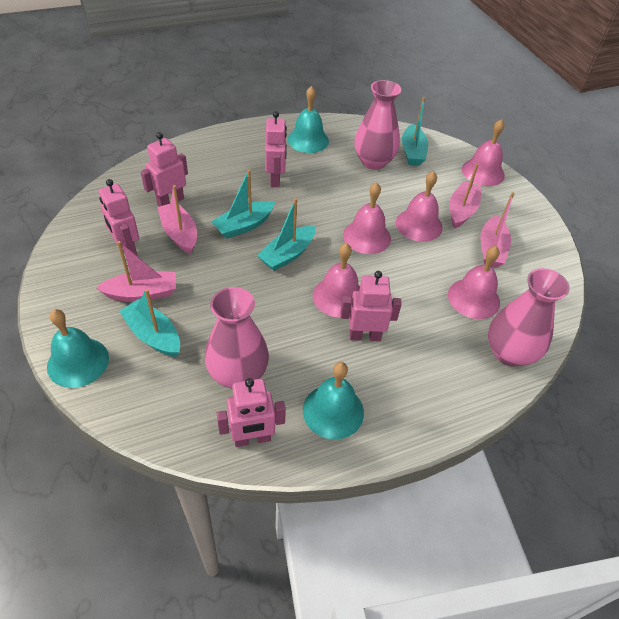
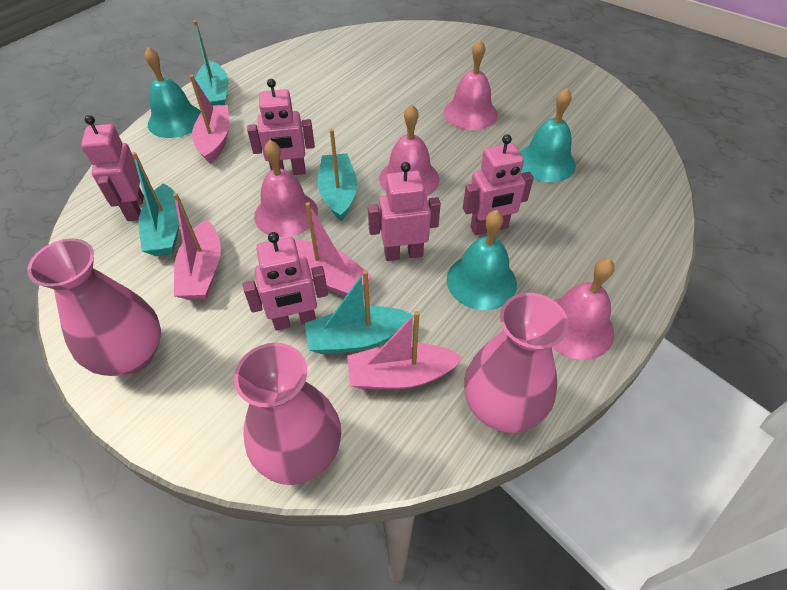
pink bell: 5 -> 4

